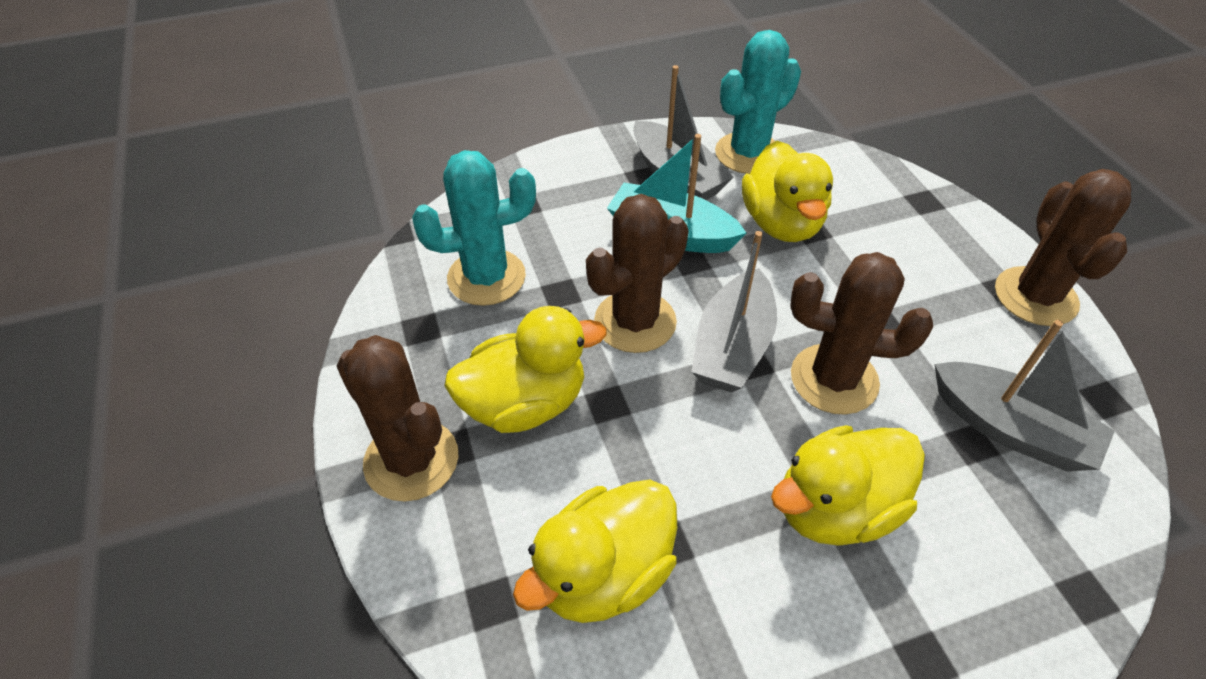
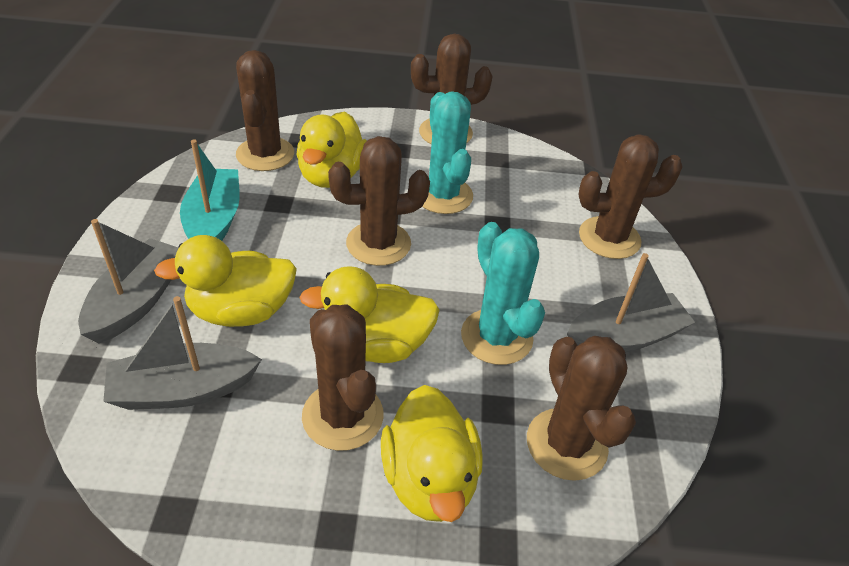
brown cactus: 4 -> 6

